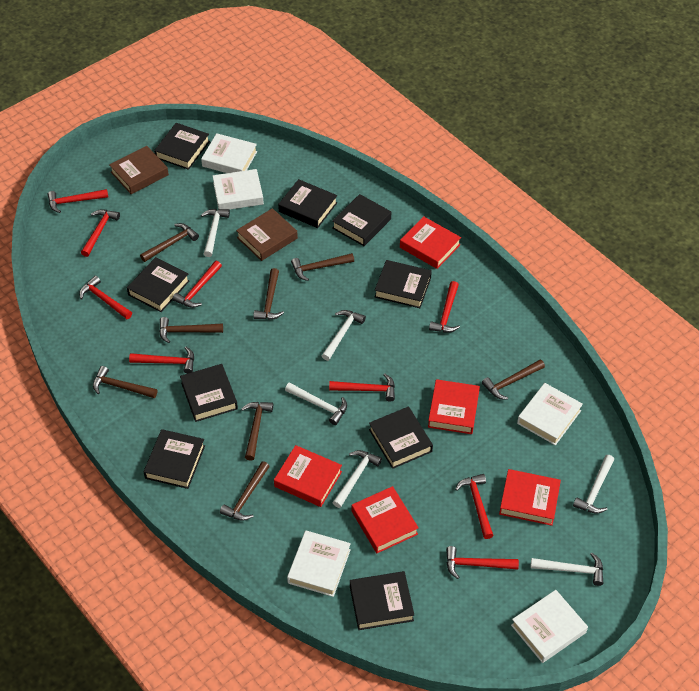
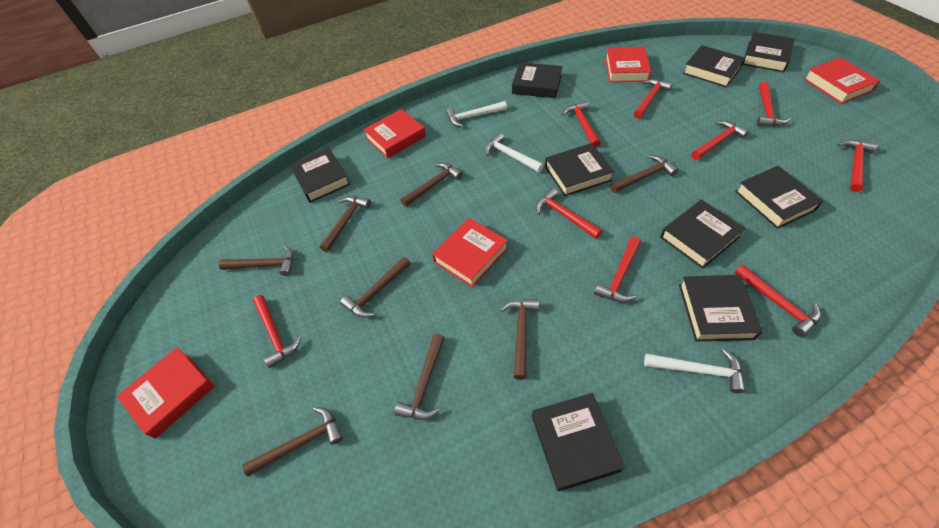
brown book: 2 -> 0
white book: 5 -> 0
white hammer: 6 -> 3

